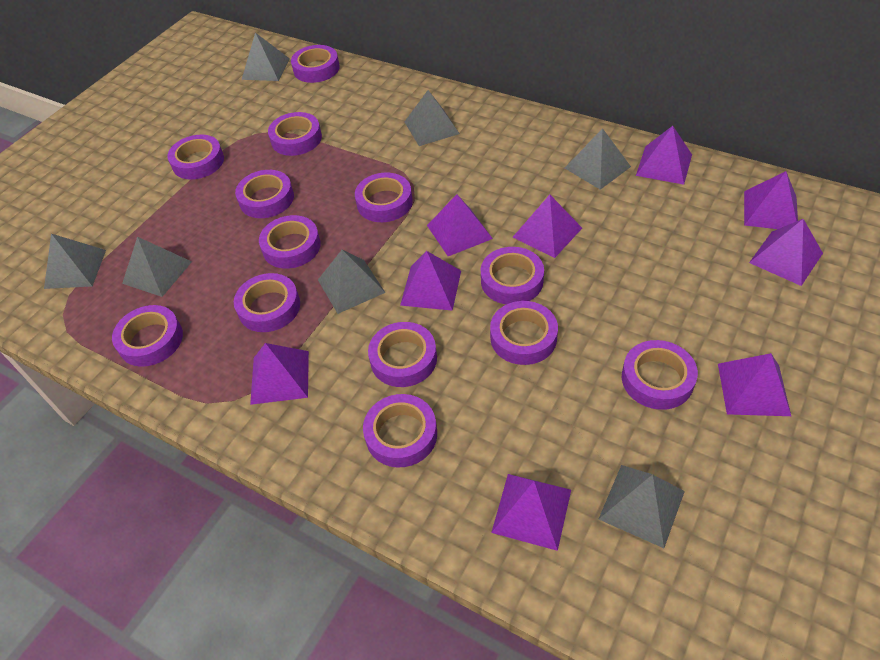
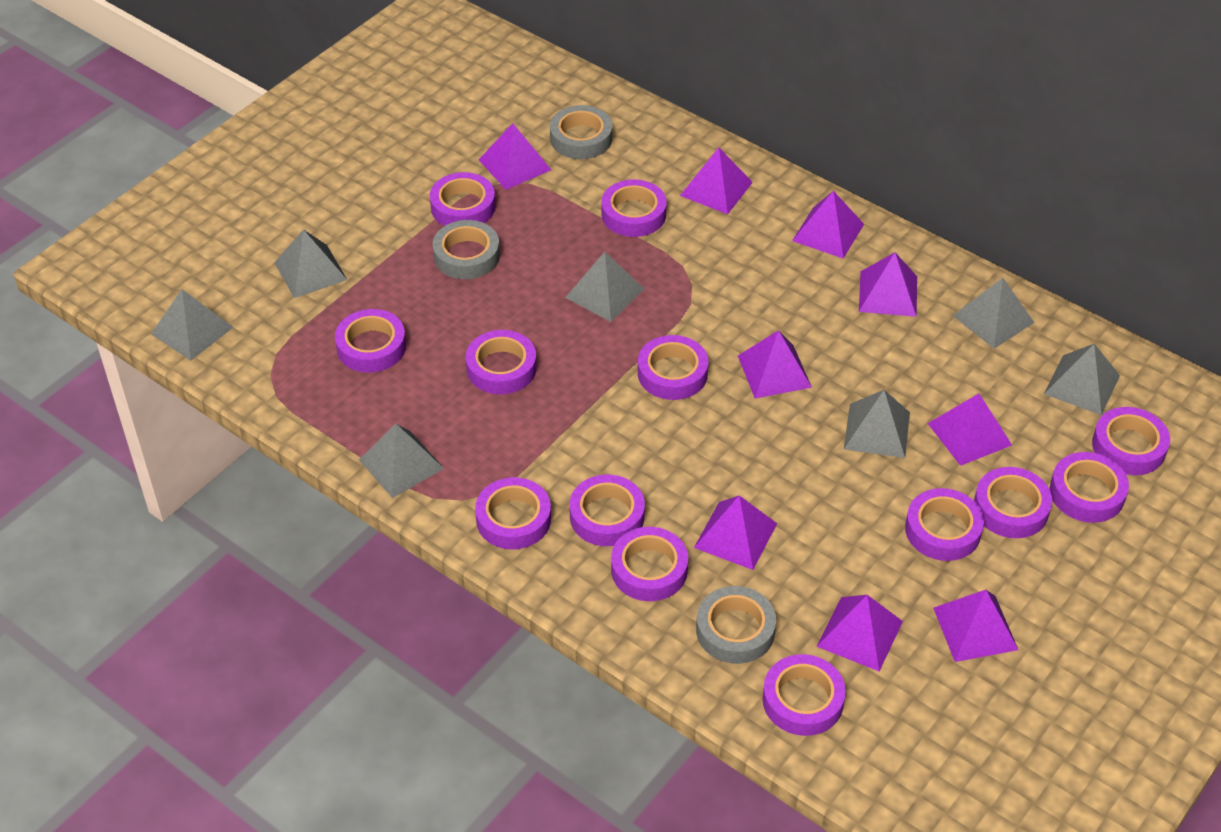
grey tape: 0 -> 3

